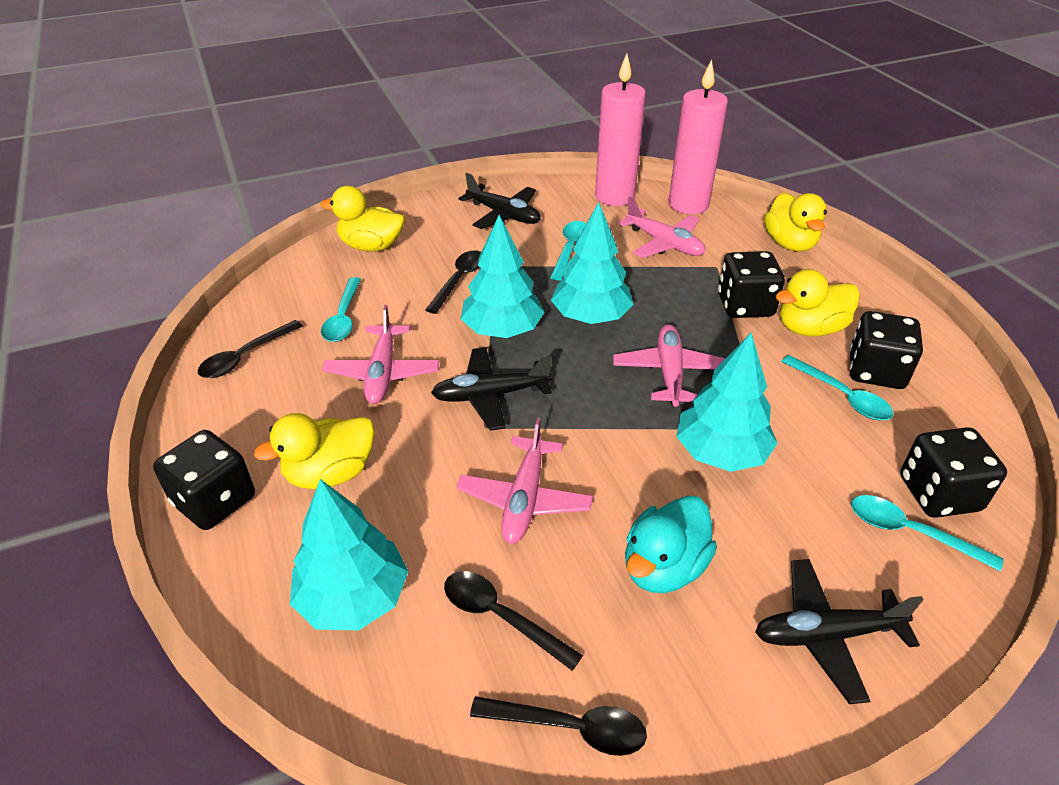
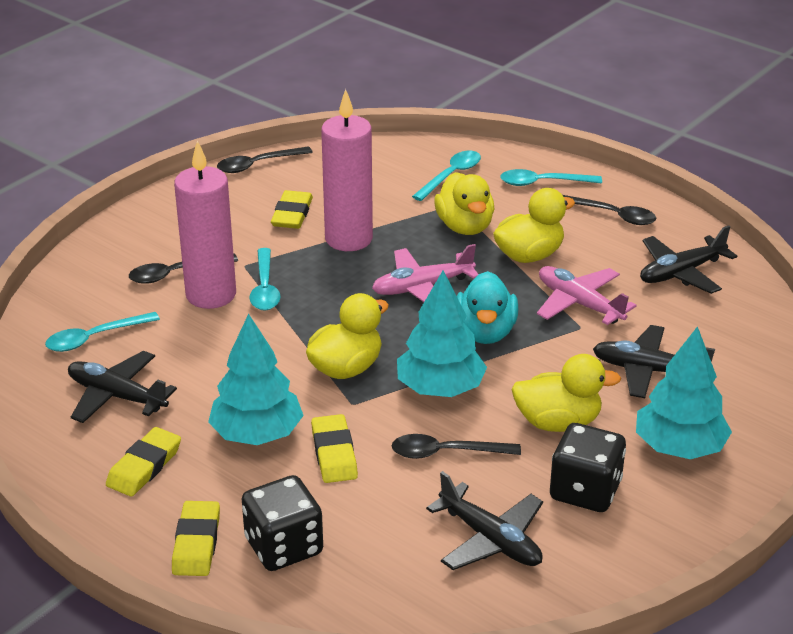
black dice: 4 -> 2
black plane: 3 -> 4
pink plane: 4 -> 2
turquoise tree: 4 -> 3
yellow eraser: 0 -> 4

